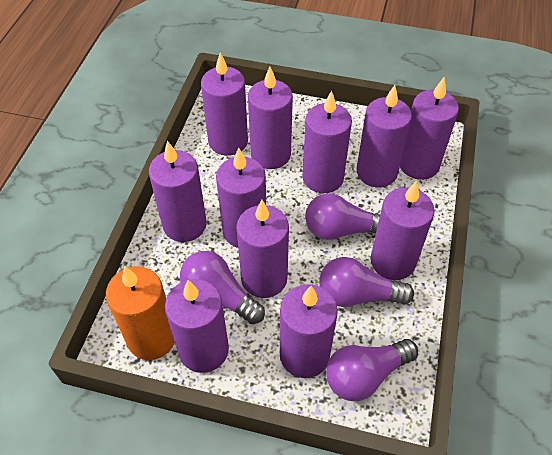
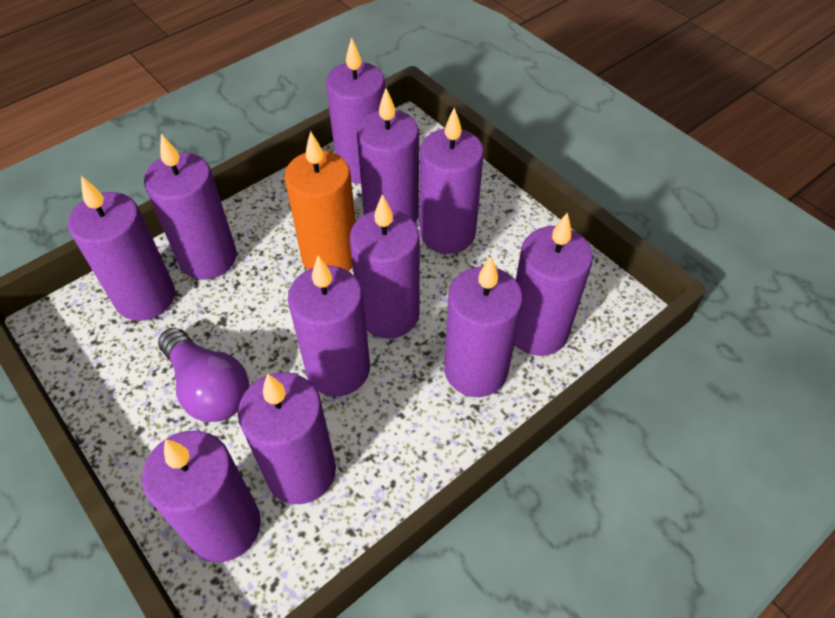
purple light bulb: 4 -> 1

